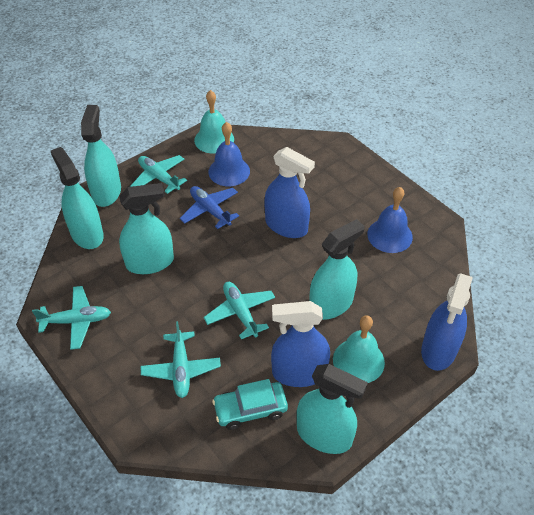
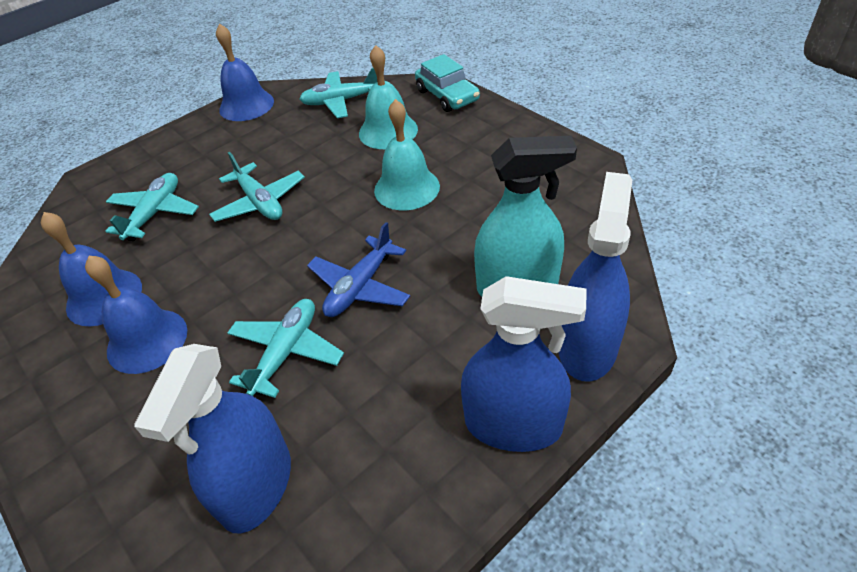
blue bell: 2 -> 3
turquoise spray bottle: 5 -> 1

